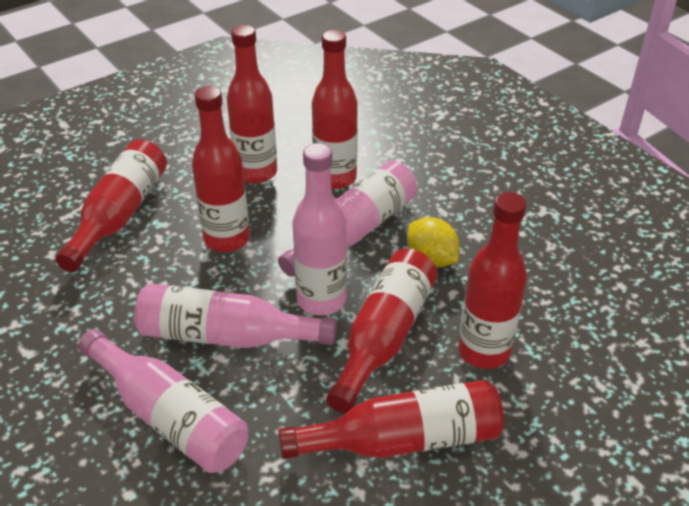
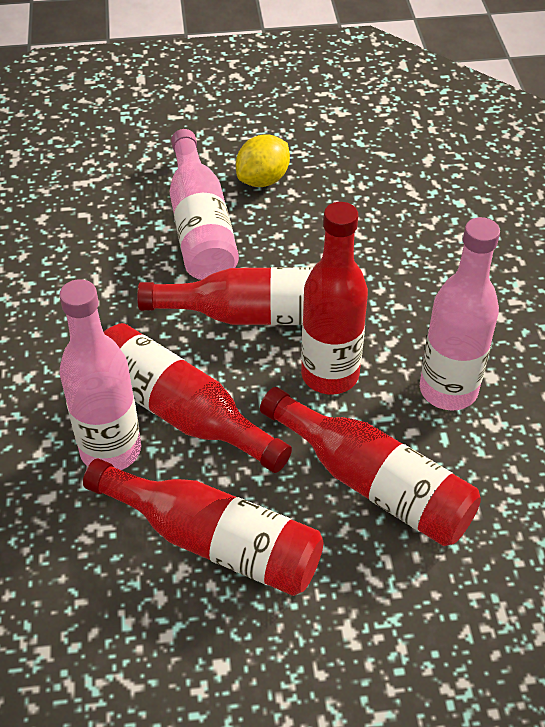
pink bottle: 4 -> 3
red bottle: 7 -> 5

